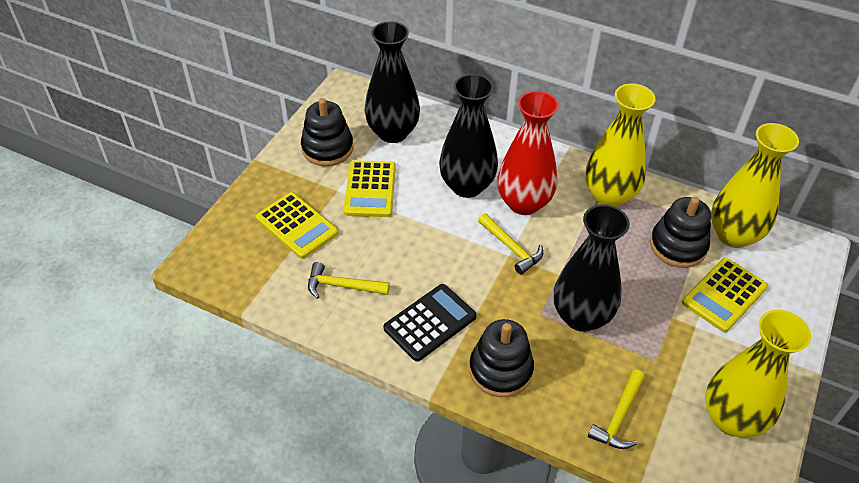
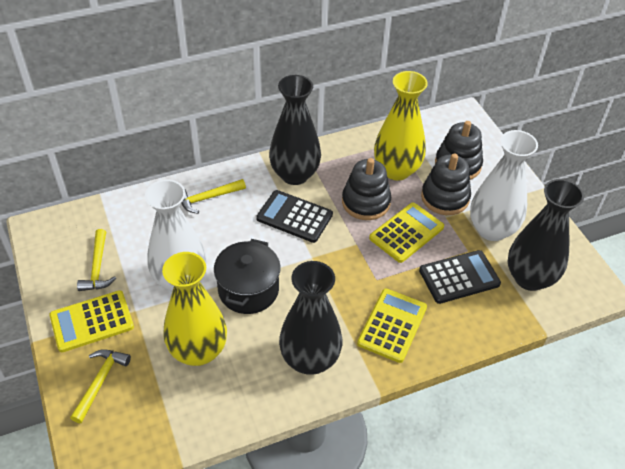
black calculator: 1 -> 2
black pot: 0 -> 1
red vase: 1 -> 0
white vase: 0 -> 2
yellow vase: 3 -> 2

